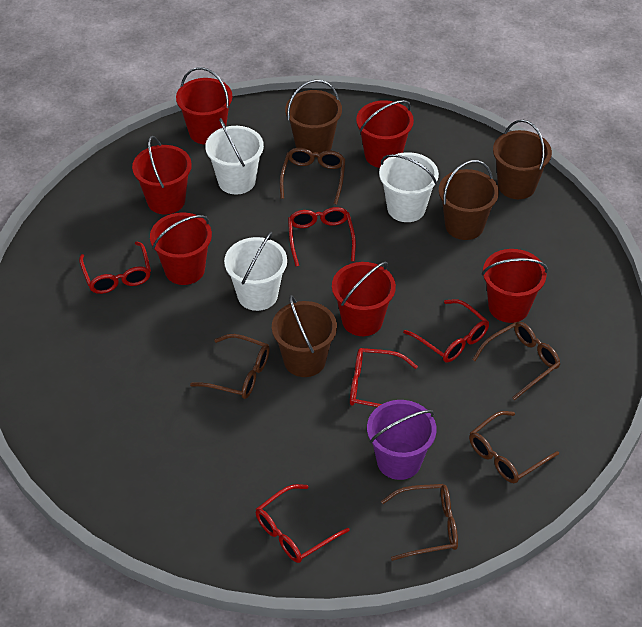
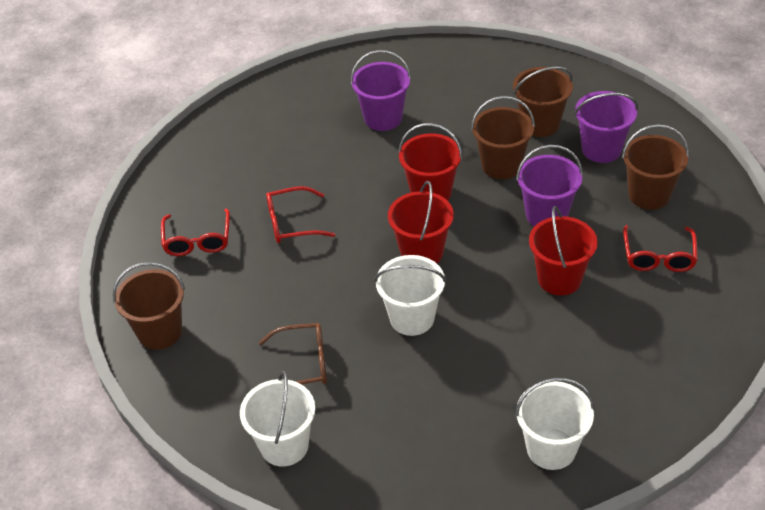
brown glasses: 5 -> 1
purple bucket: 1 -> 3
red bucket: 6 -> 3
red glasses: 5 -> 3

